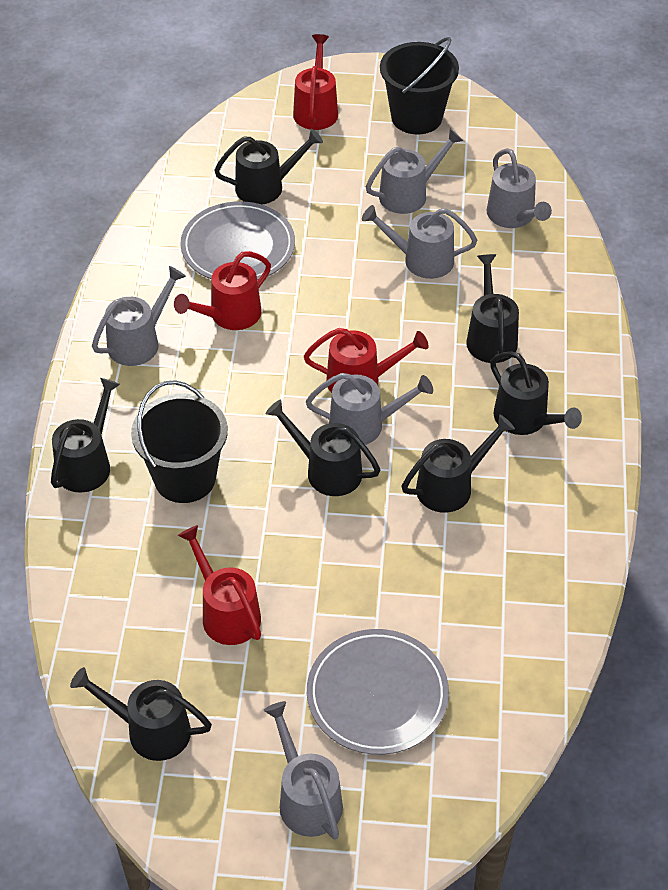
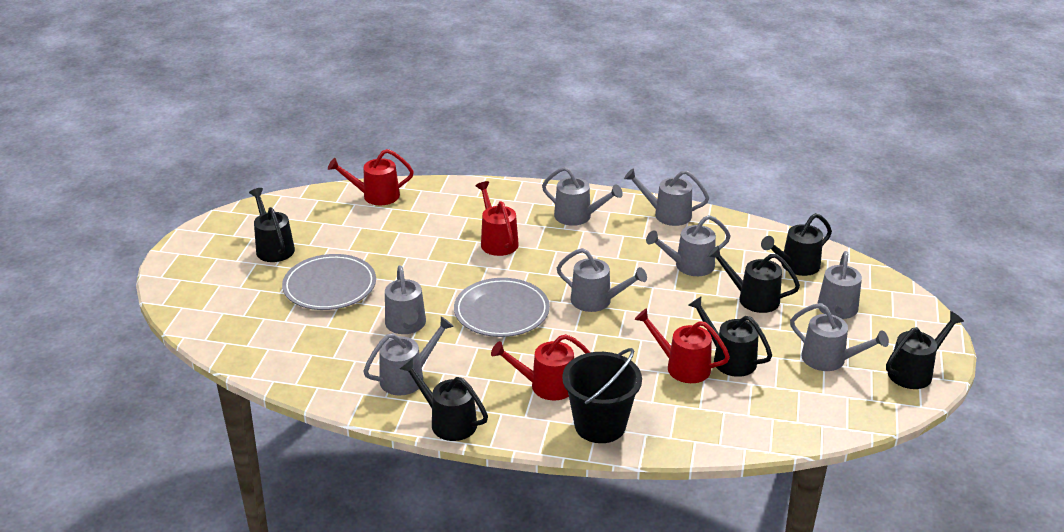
black bucket: 2 -> 1
black watering can: 7 -> 6
grey watering can: 6 -> 8

